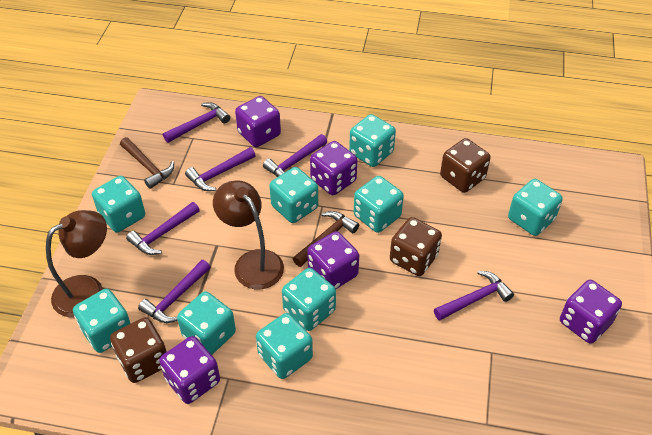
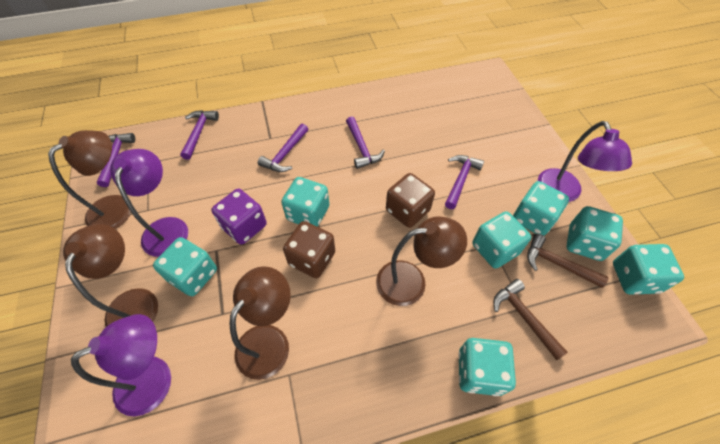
brown dice: 3 -> 2
brown lamp: 2 -> 4
purple dice: 5 -> 1
purple hammer: 6 -> 5
purple lamp: 0 -> 3
turquoise dice: 9 -> 7

